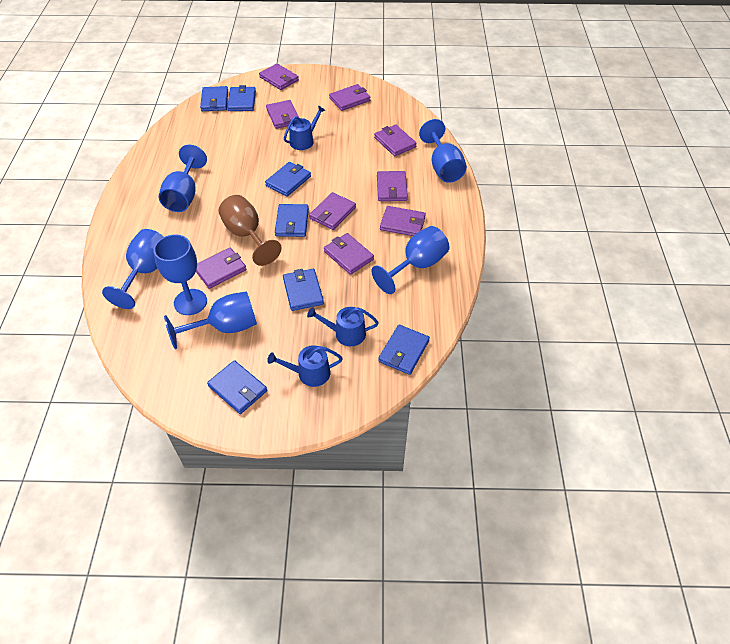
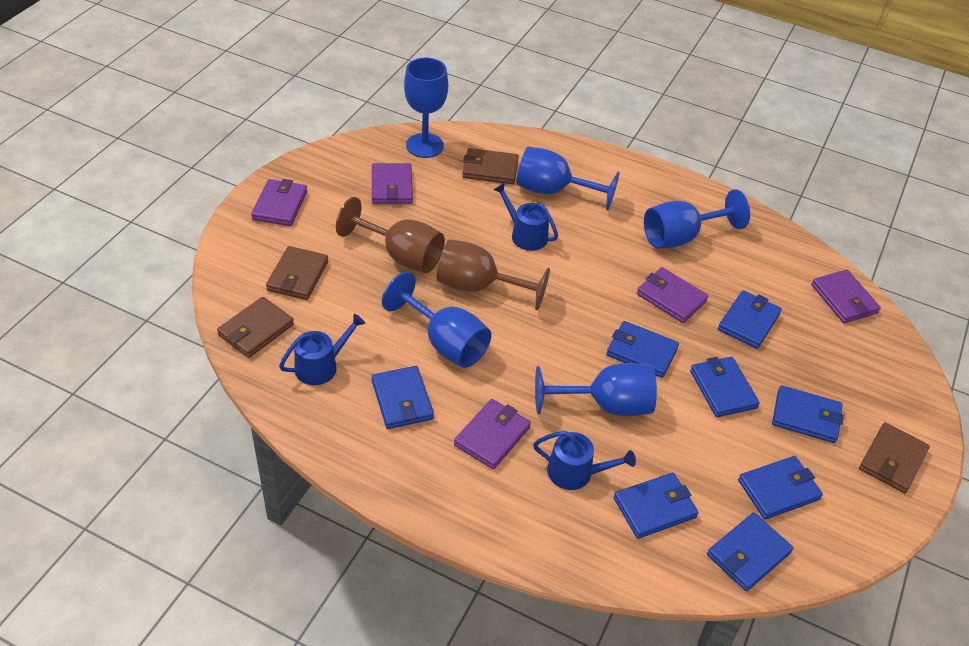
blue goblet: 6 -> 5
blue wallet: 7 -> 8
brown goblet: 1 -> 2
brown wallet: 0 -> 4
purple wallet: 9 -> 5

